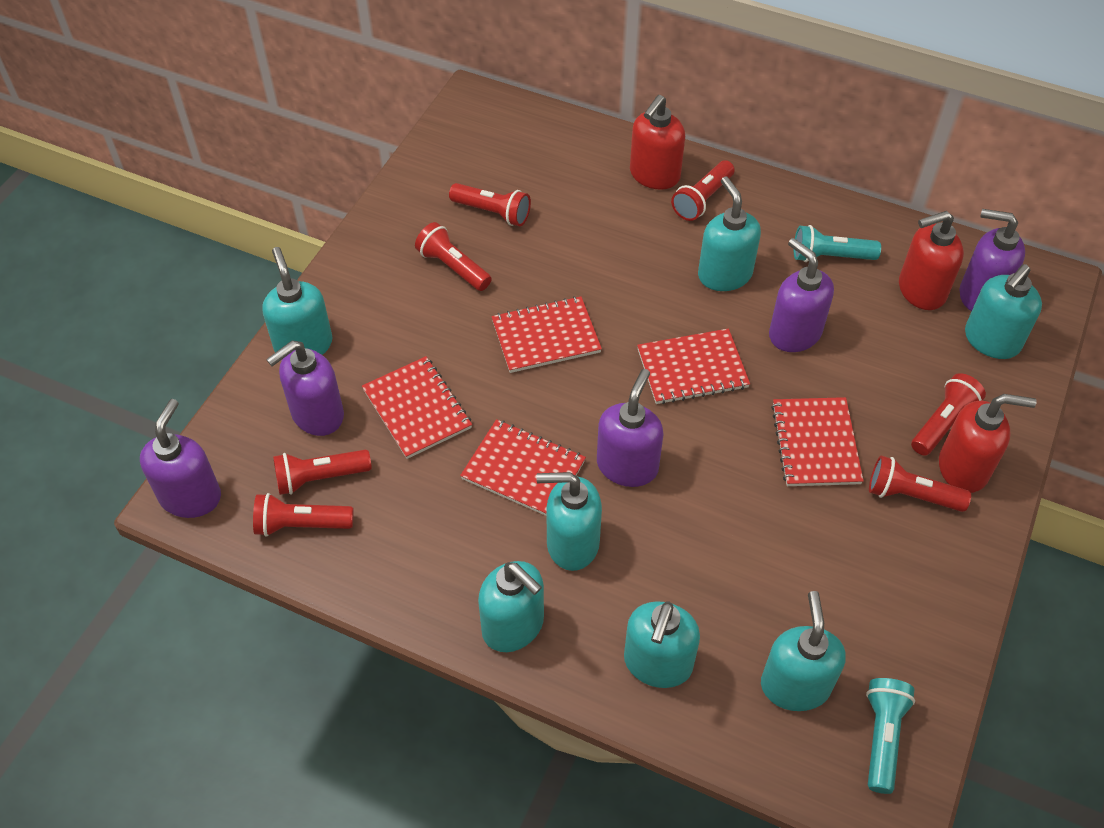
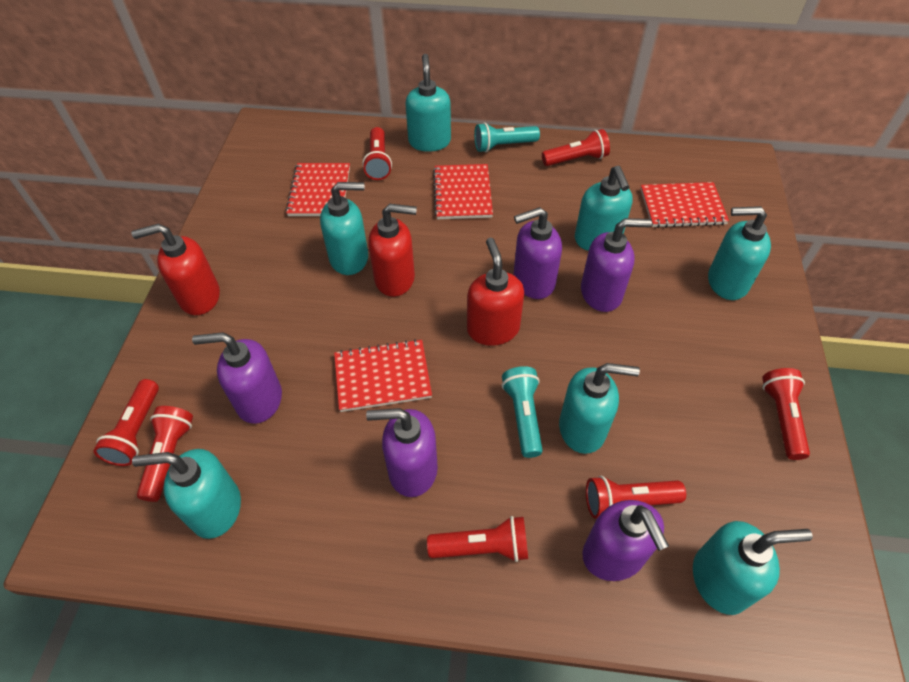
red notebook: 5 -> 4

